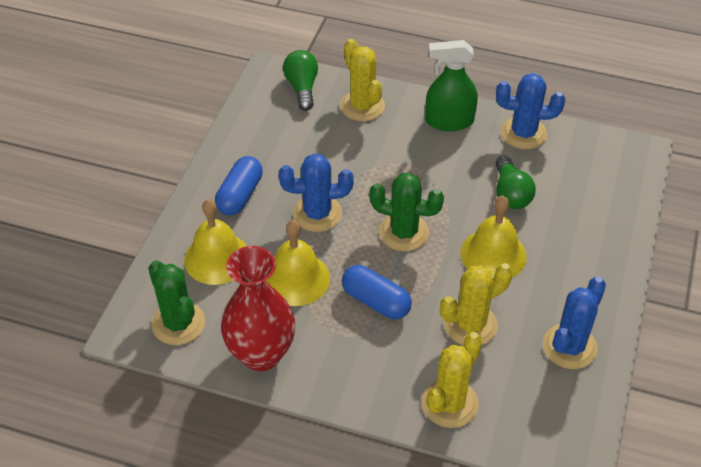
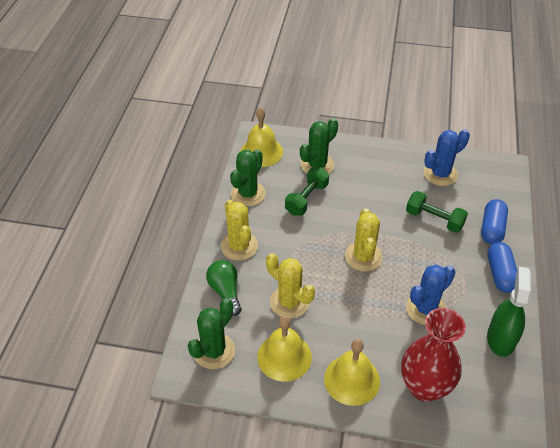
blue cactus: 3 -> 2
green cactus: 2 -> 3
green dumbbell: 0 -> 2
green light bulb: 2 -> 1

